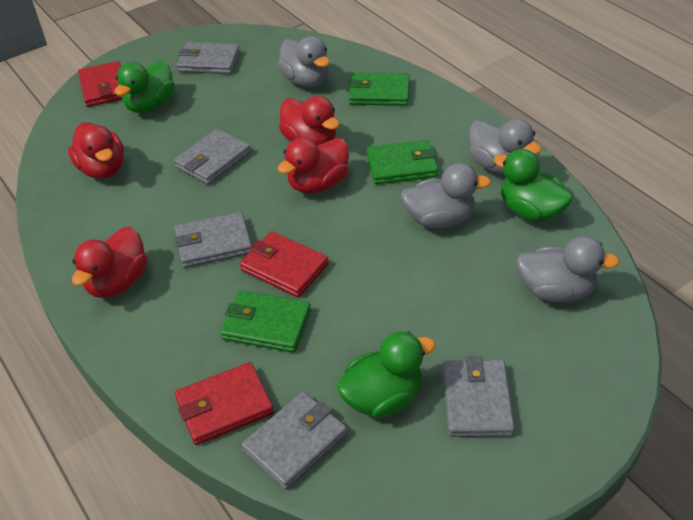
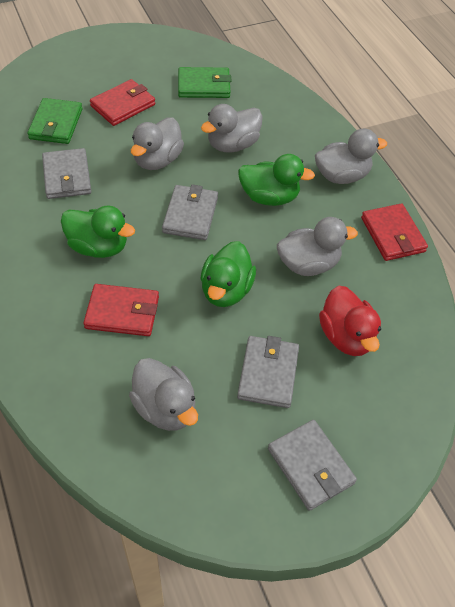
green wallet: 3 -> 2
grey duck: 4 -> 5
grey wallet: 5 -> 4
red duck: 4 -> 1

